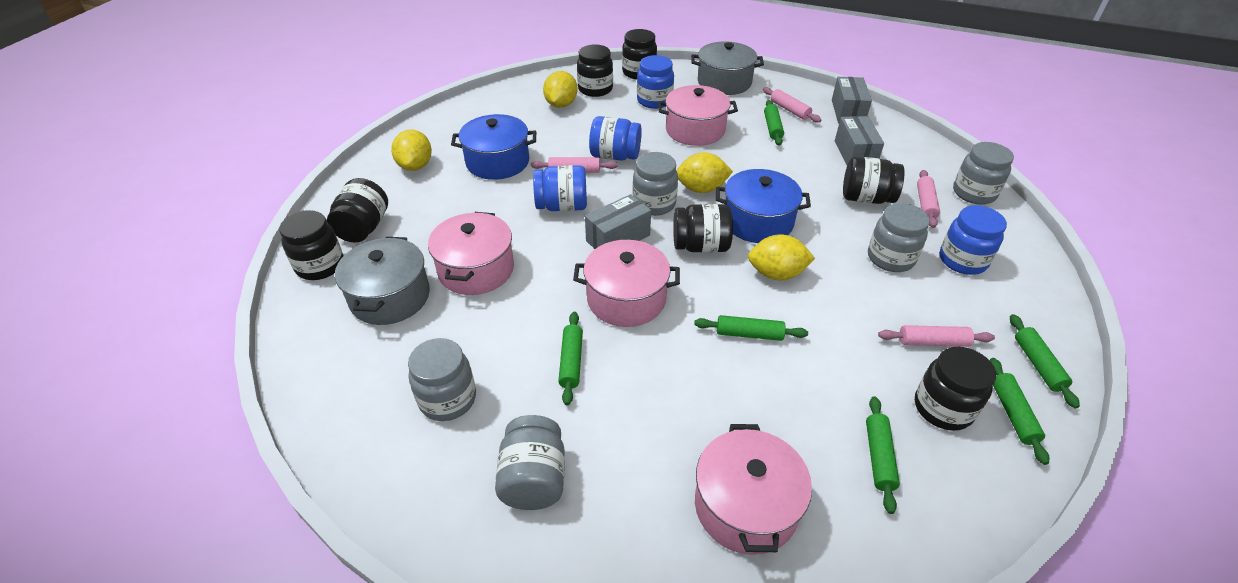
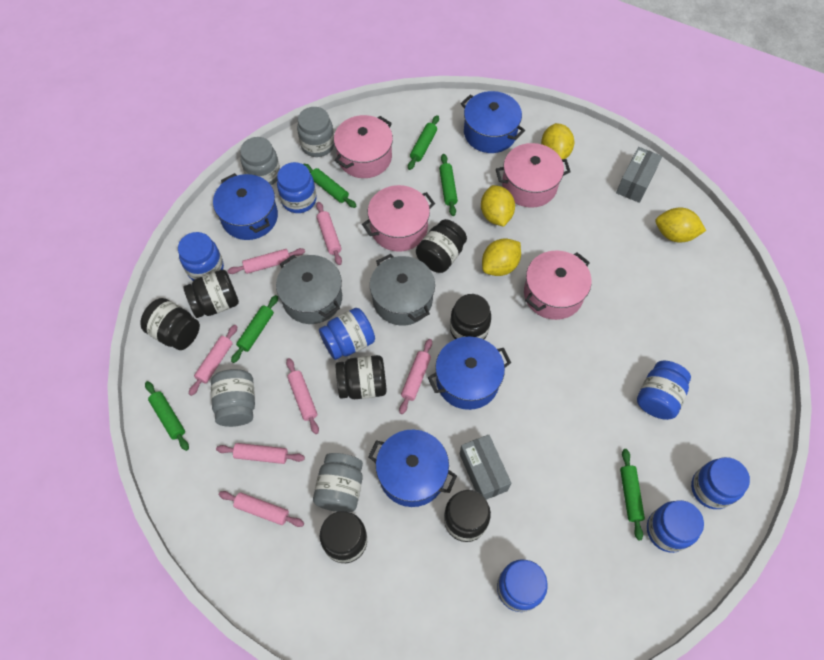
blue jar: 4 -> 7
blue pot: 2 -> 4
grey box: 3 -> 2
grey jar: 5 -> 4
pink rolling pin: 4 -> 7

